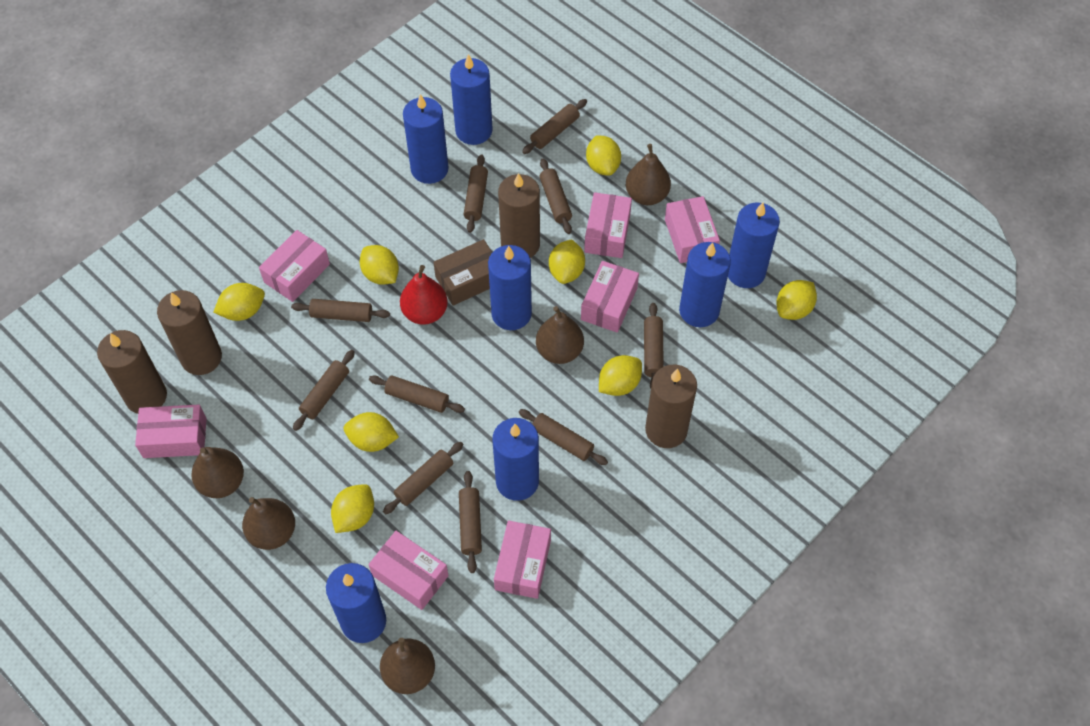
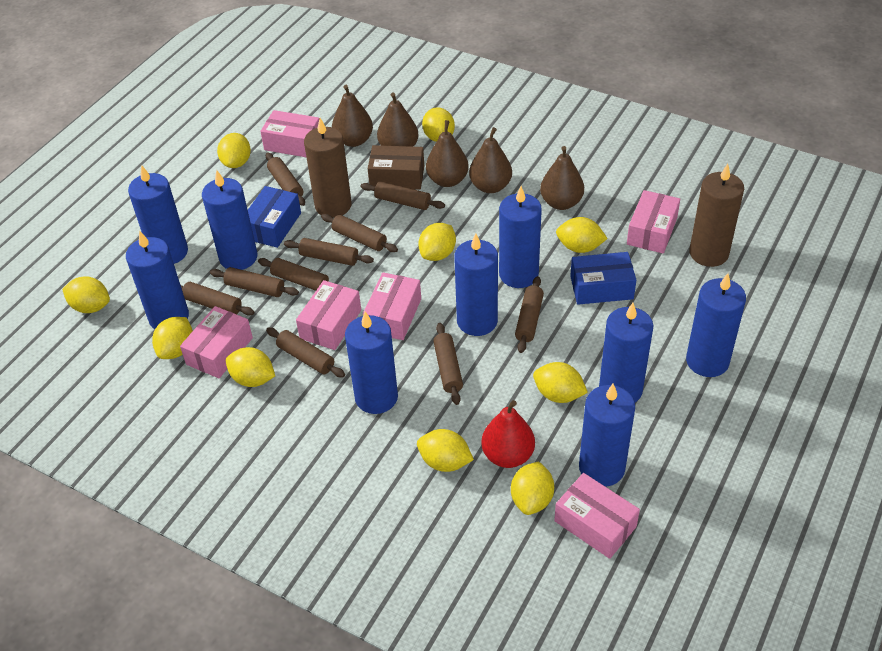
blue box: 0 -> 2
blue candle: 7 -> 9
brown candle: 4 -> 2
pink box: 7 -> 6
yellow lemon: 8 -> 10

